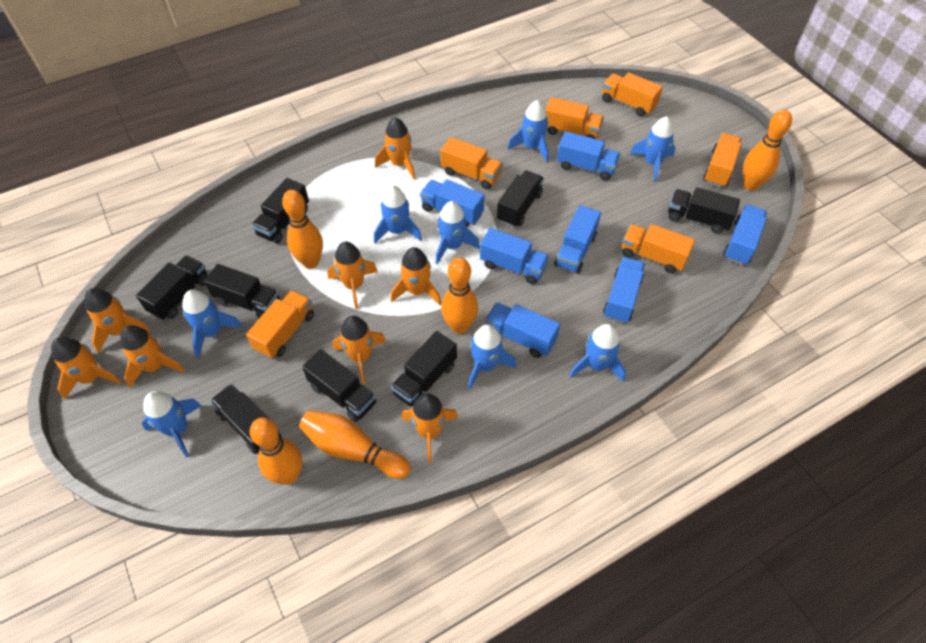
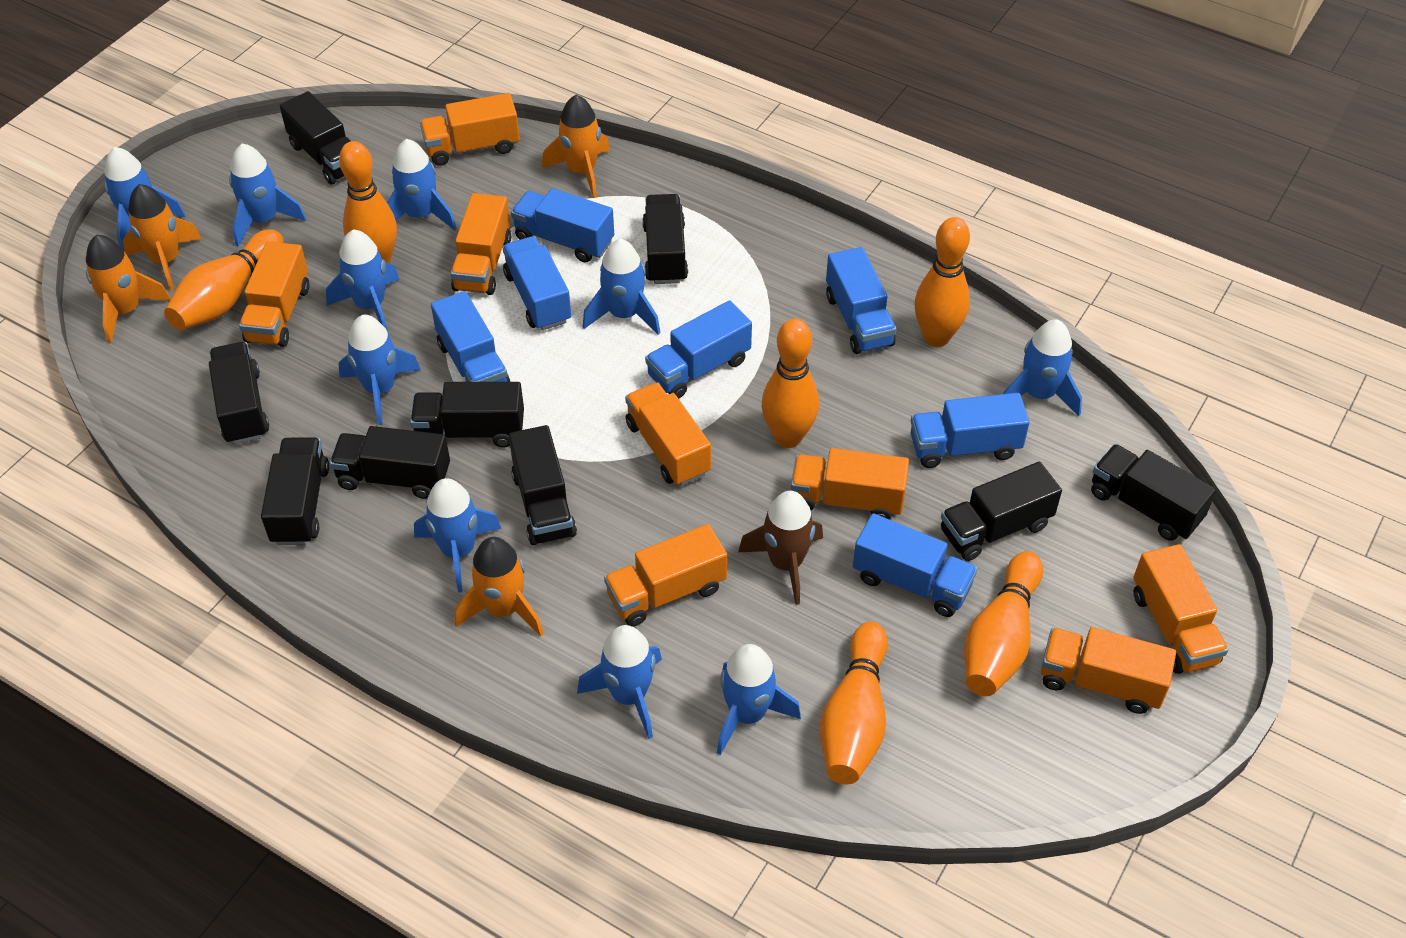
black truck: 8 -> 9
blue rocket: 8 -> 10
brown rocket: 0 -> 1
orange bowling pin: 5 -> 6
orange rocket: 8 -> 4
orange truck: 6 -> 8

